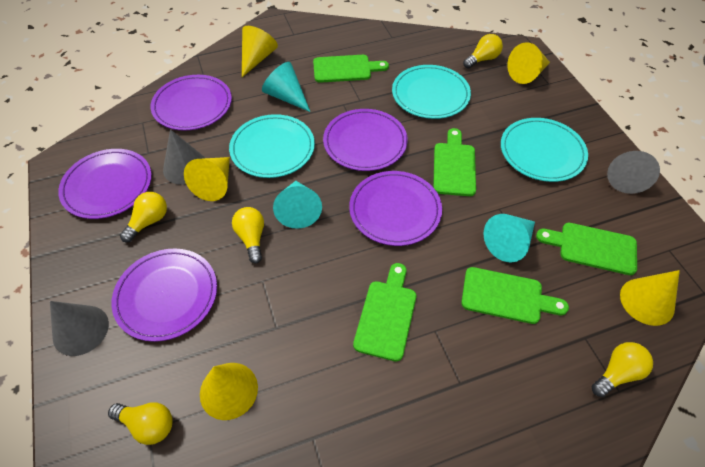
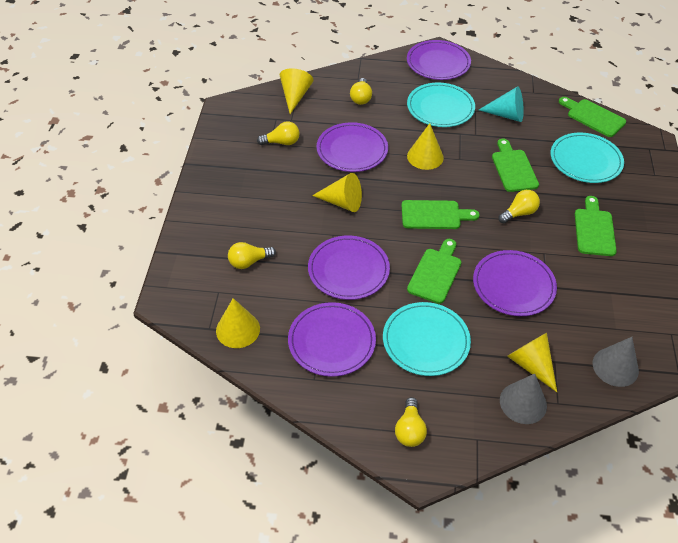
grey cone: 3 -> 2
turquoise cone: 3 -> 1

